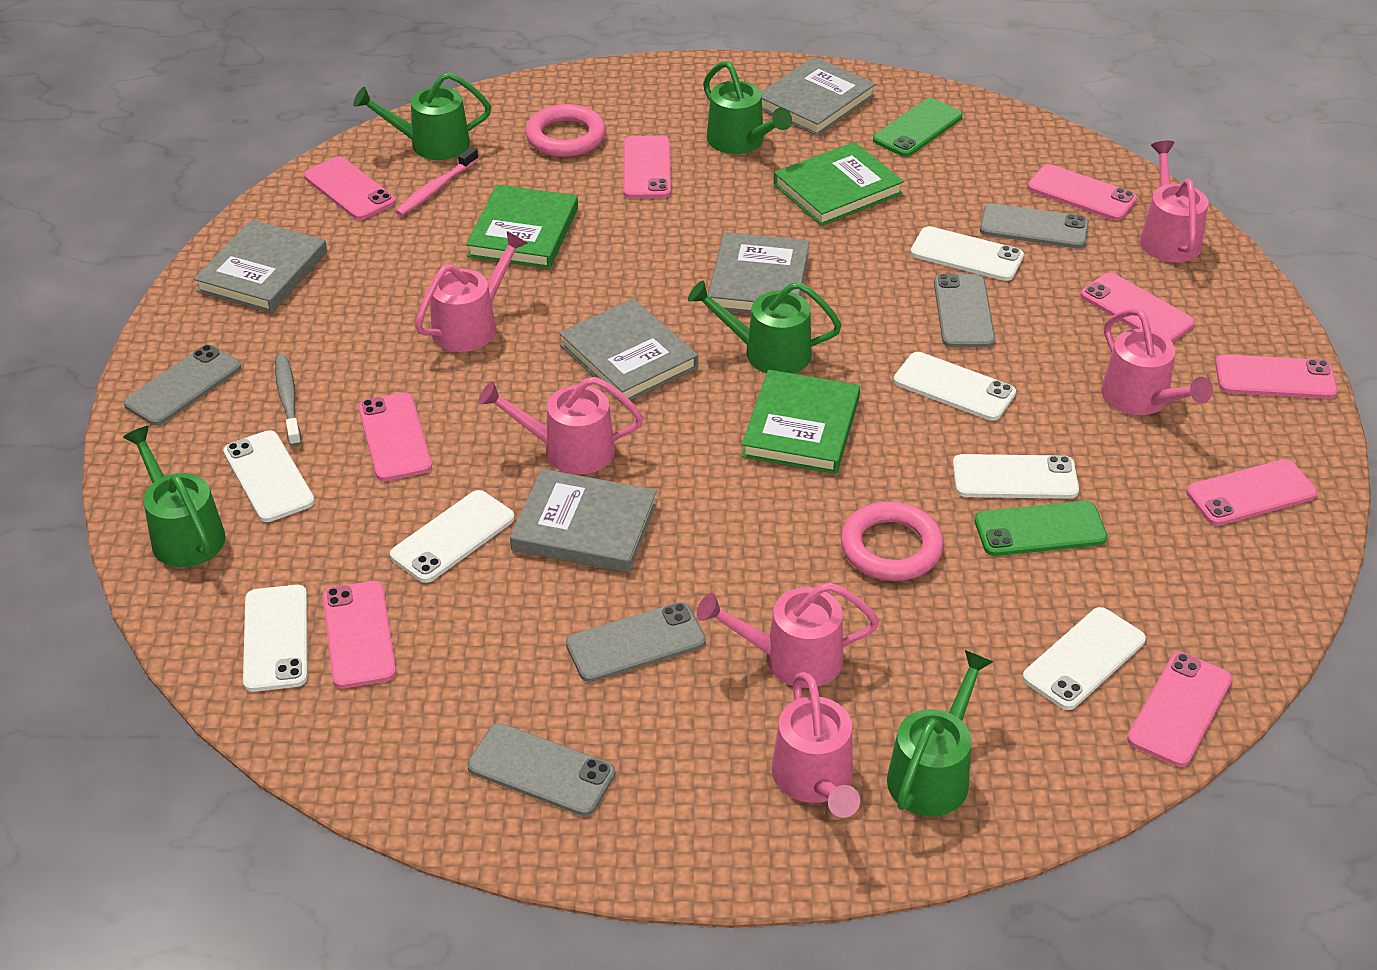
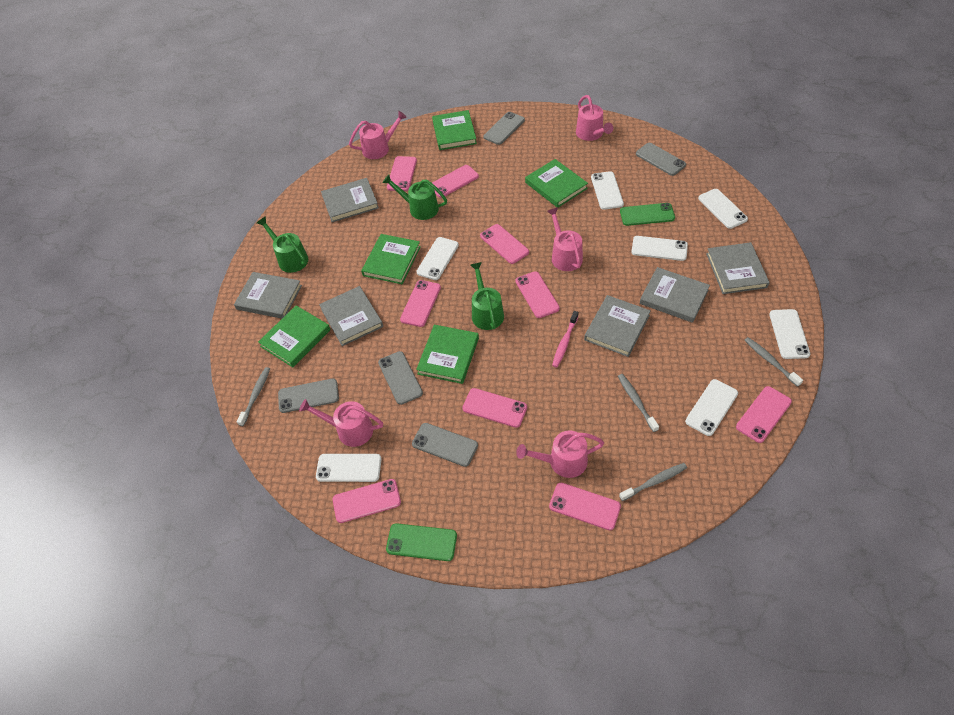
green book: 3 -> 5
green watering can: 5 -> 3
grey book: 5 -> 6
grey toothbrush: 1 -> 4
pink ring: 2 -> 0
pink watering can: 6 -> 5

